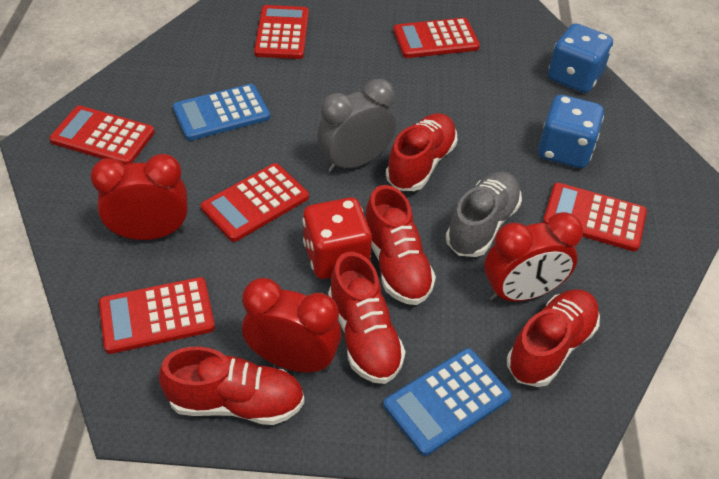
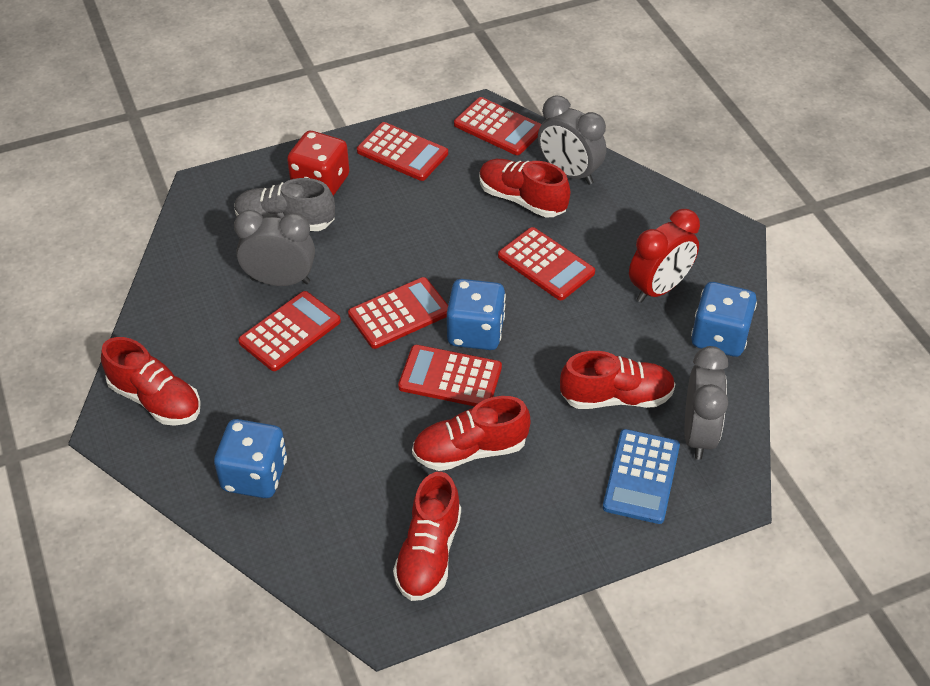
blue calculator: 2 -> 1
blue dice: 2 -> 3
grey clock: 1 -> 3
red clock: 3 -> 1

